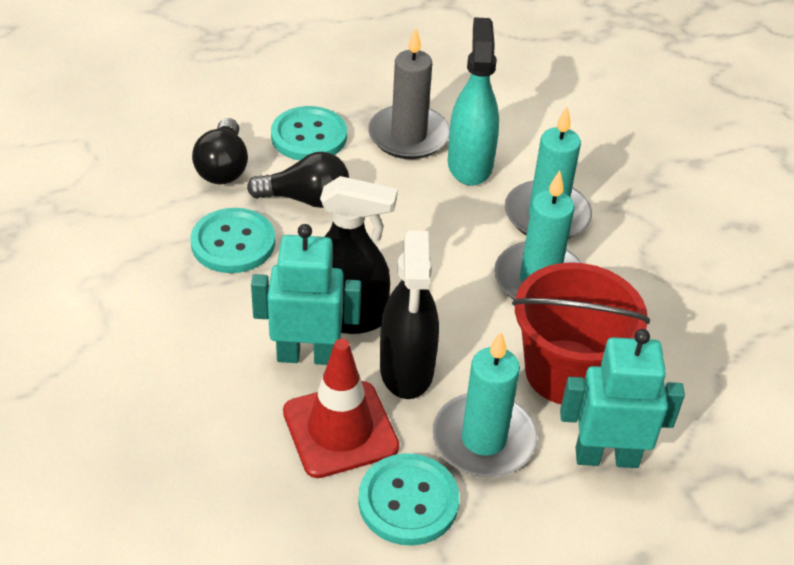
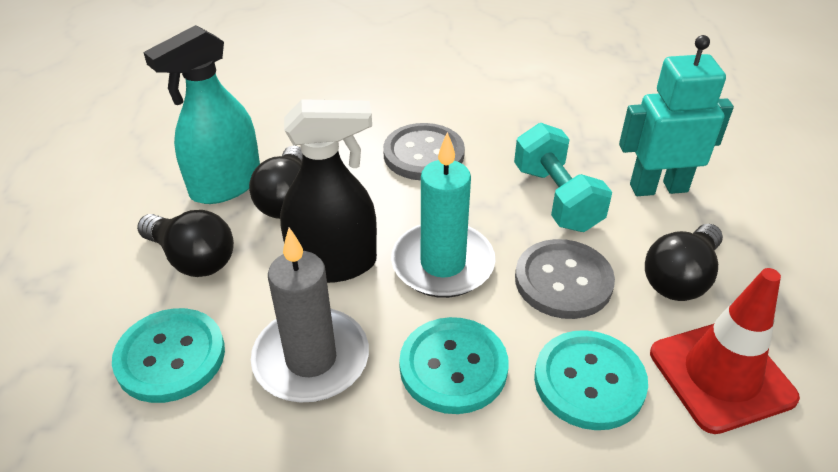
black light bulb: 2 -> 3
black spray bottle: 2 -> 1
grey button: 0 -> 2
red bucket: 1 -> 0
turquoise candle: 3 -> 1
turquoise dumbbell: 0 -> 1
turquoise robot: 2 -> 1

